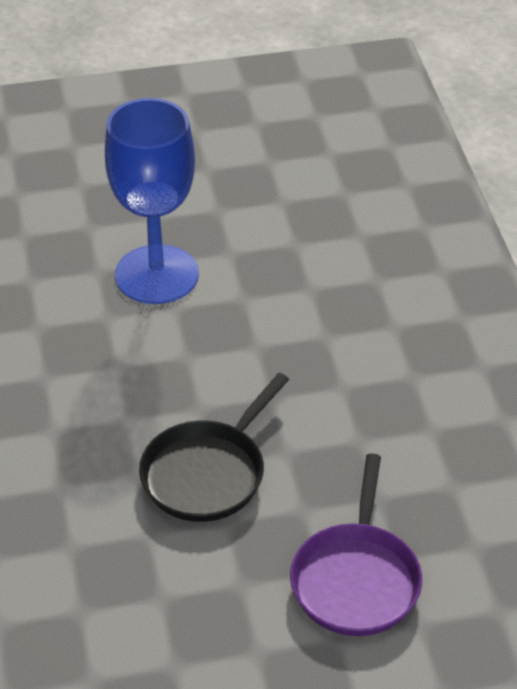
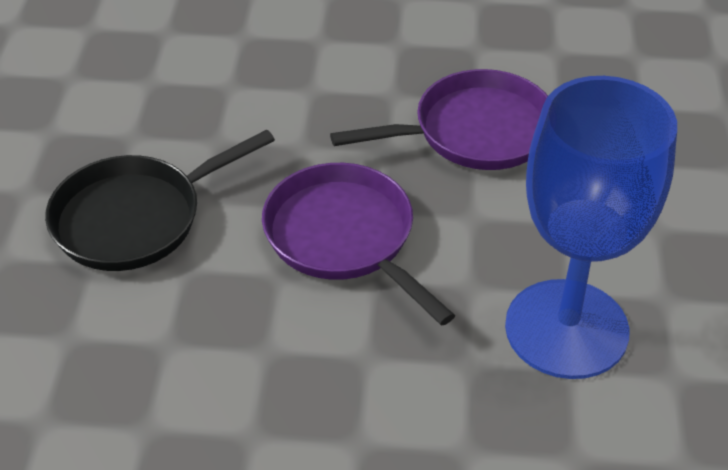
purple pan: 1 -> 2

